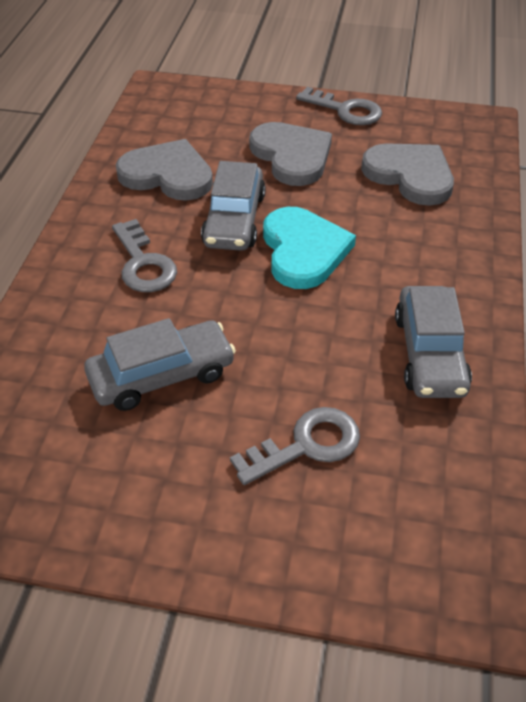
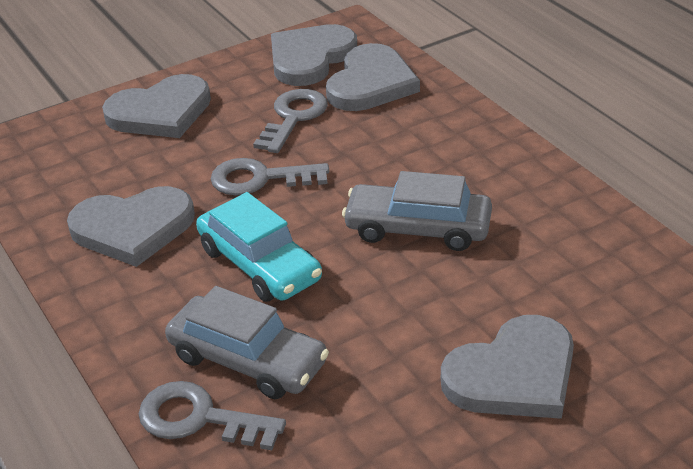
grey car: 3 -> 2
grey heart: 3 -> 5
turquoise car: 0 -> 1
turquoise heart: 1 -> 0

